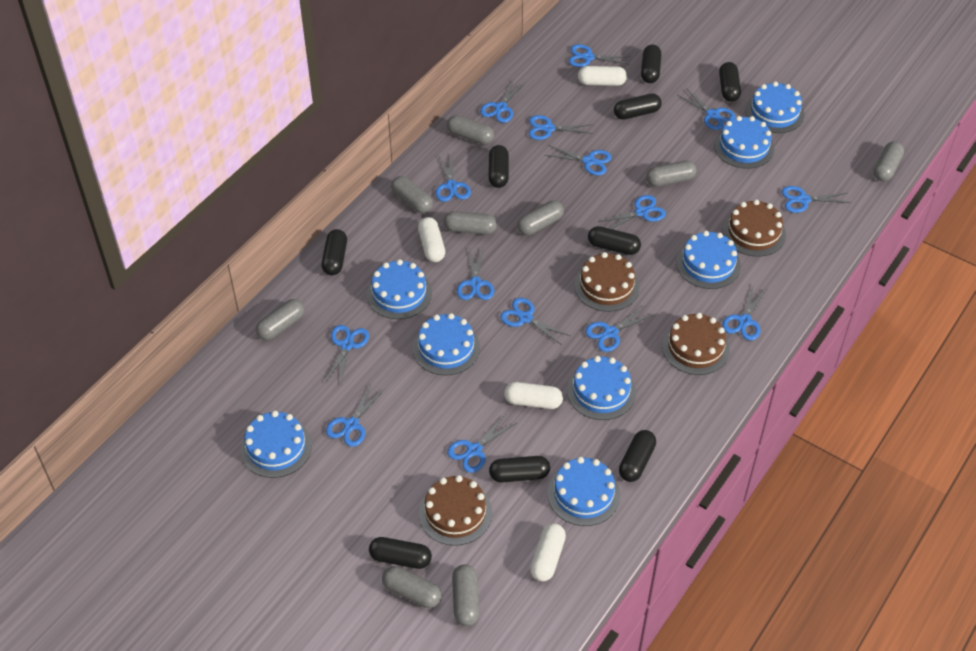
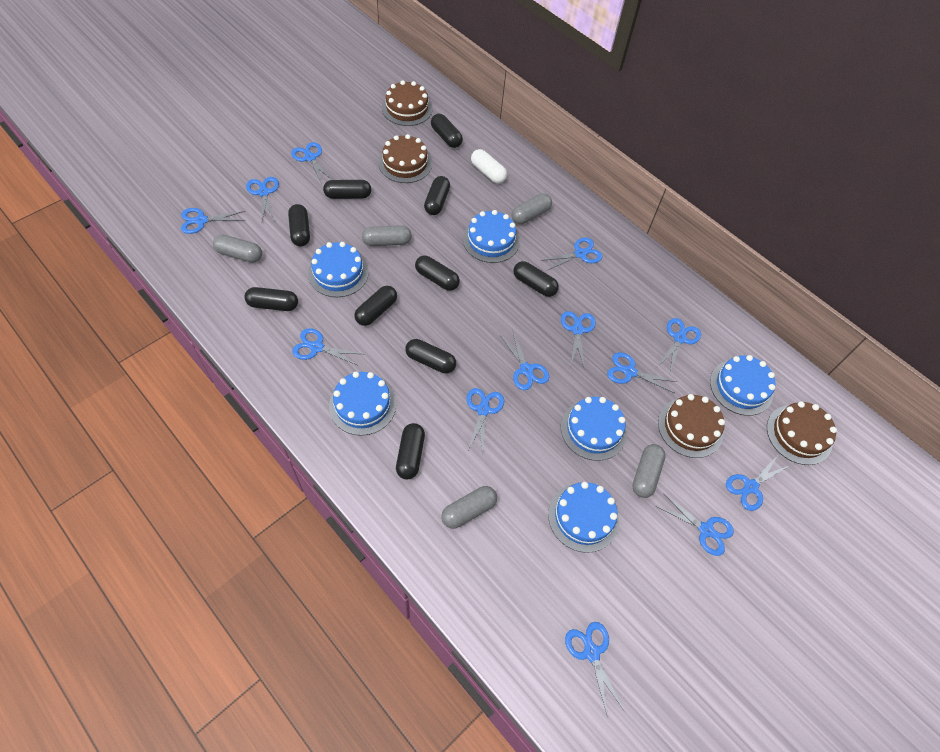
black capsule: 9 -> 10
blue cake: 8 -> 6
blue scissors: 15 -> 13
grey capsule: 9 -> 5
white capsule: 4 -> 1

